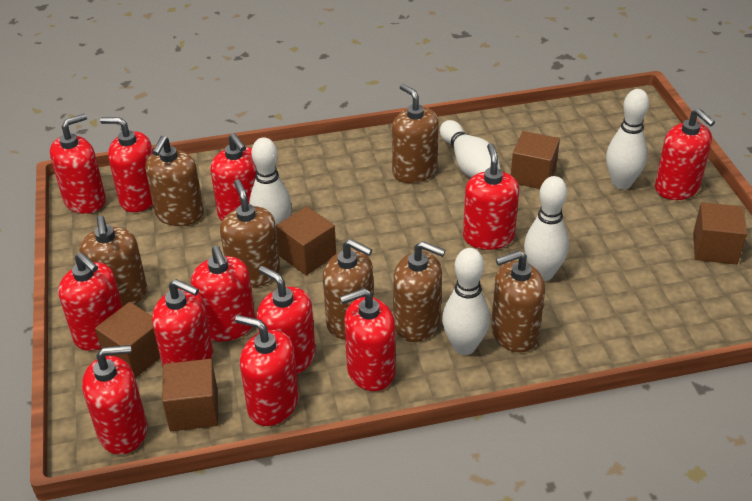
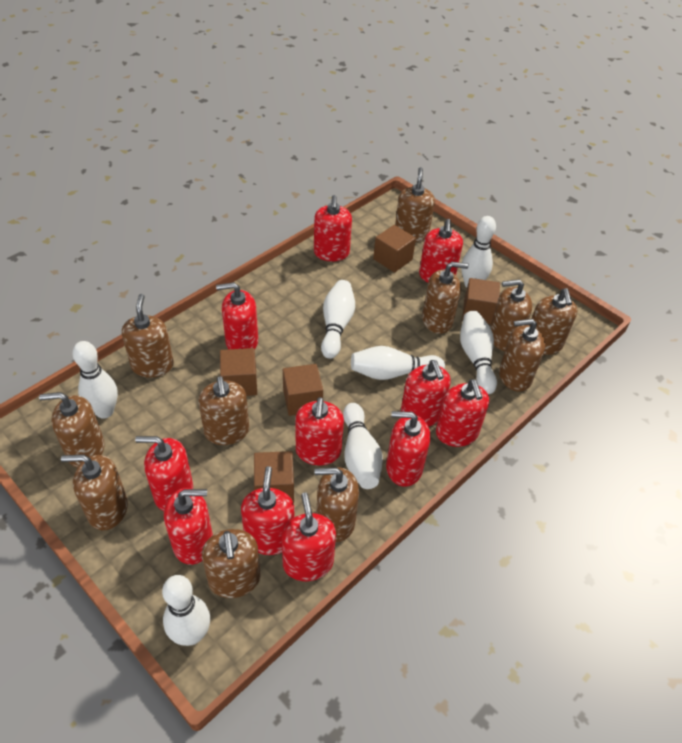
brown soap dispenser: 7 -> 11
red soap dispenser: 12 -> 11
white bowling pin: 5 -> 7

